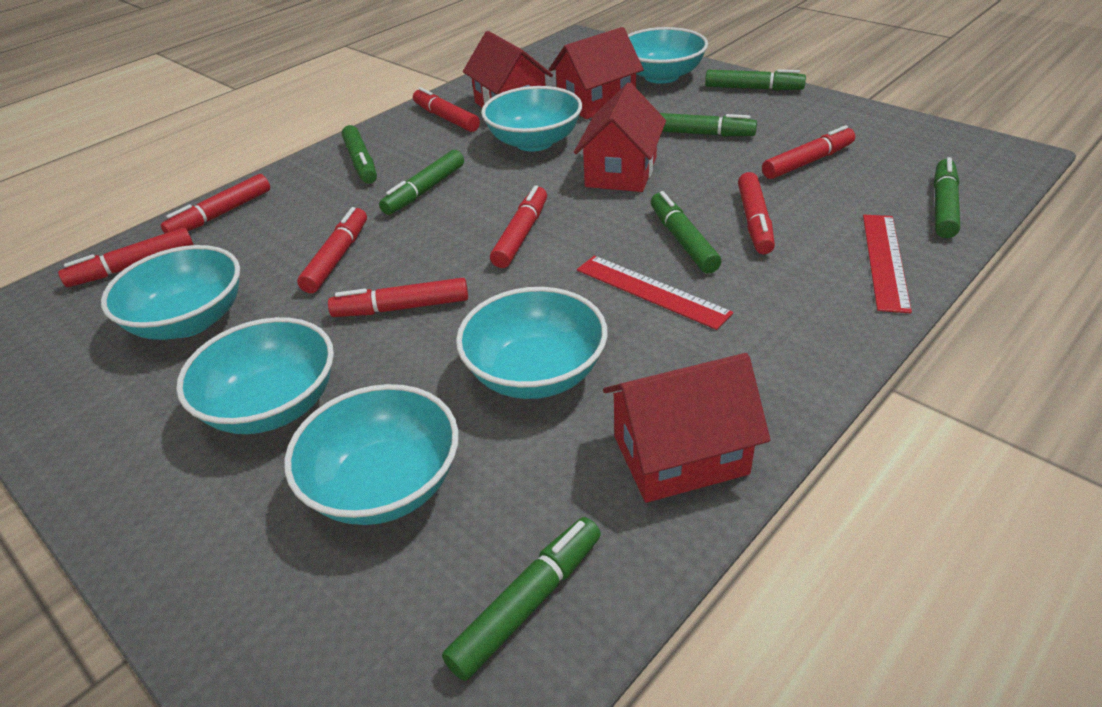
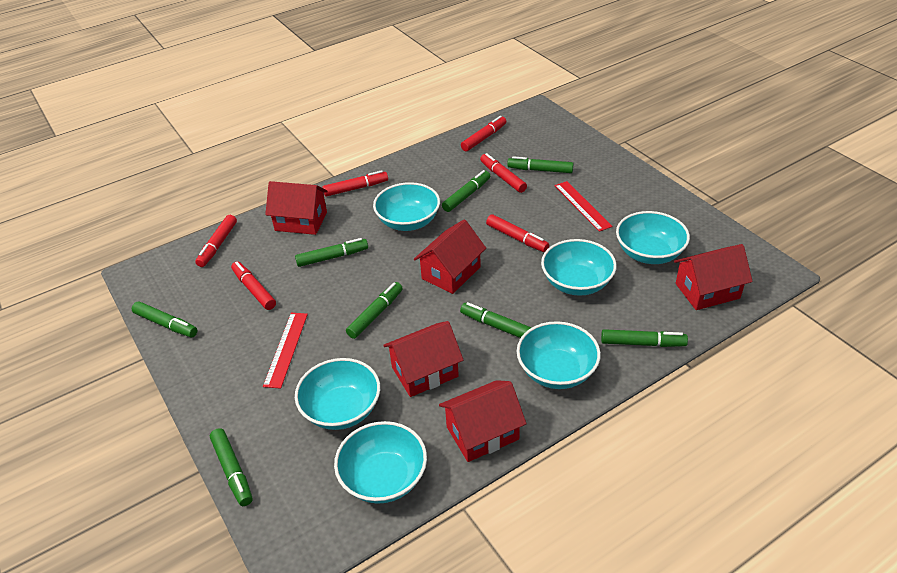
green marker: 7 -> 8
red house: 4 -> 5
red marker: 8 -> 6

